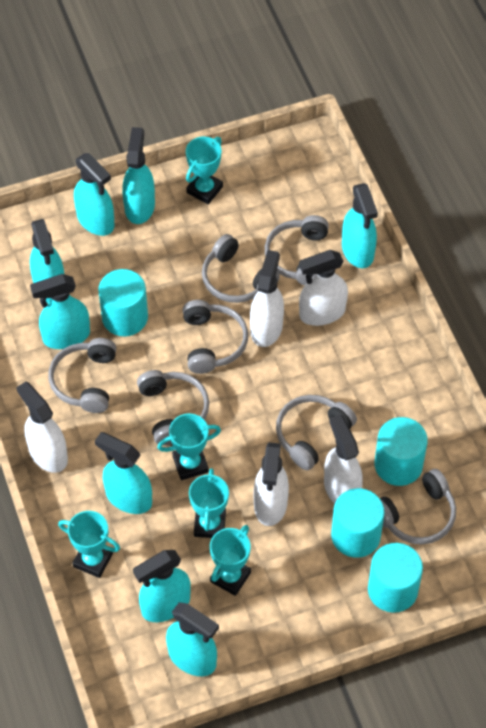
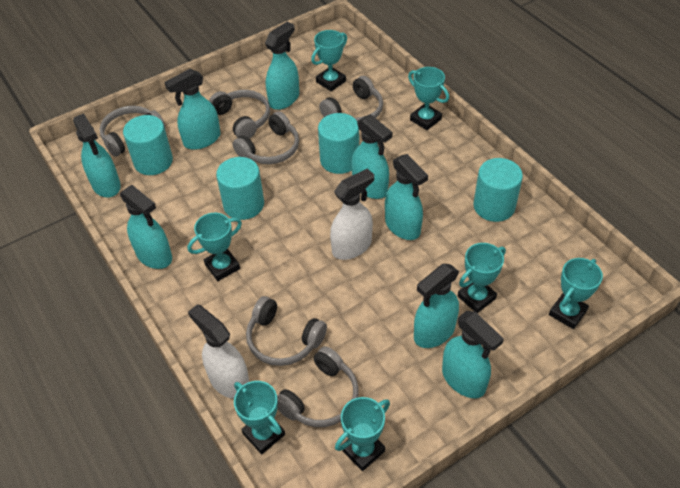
grey headphones: 7 -> 6
turquoise trophy: 5 -> 7
white spray bottle: 5 -> 2

